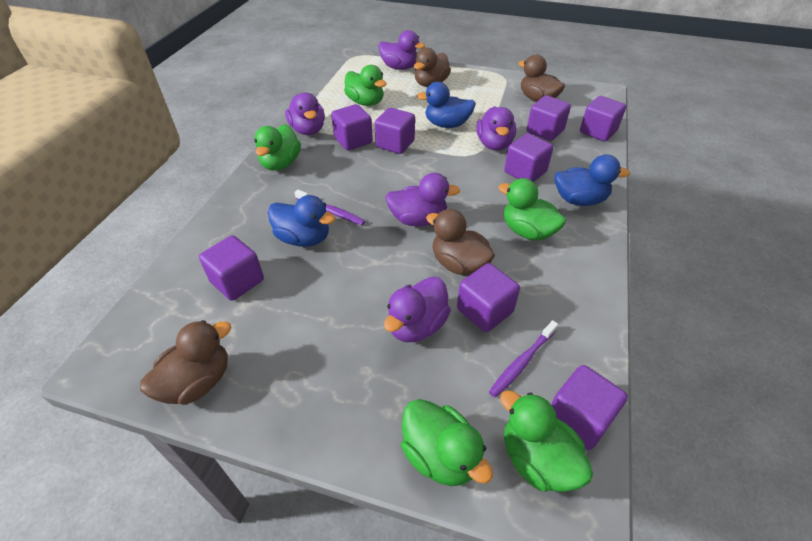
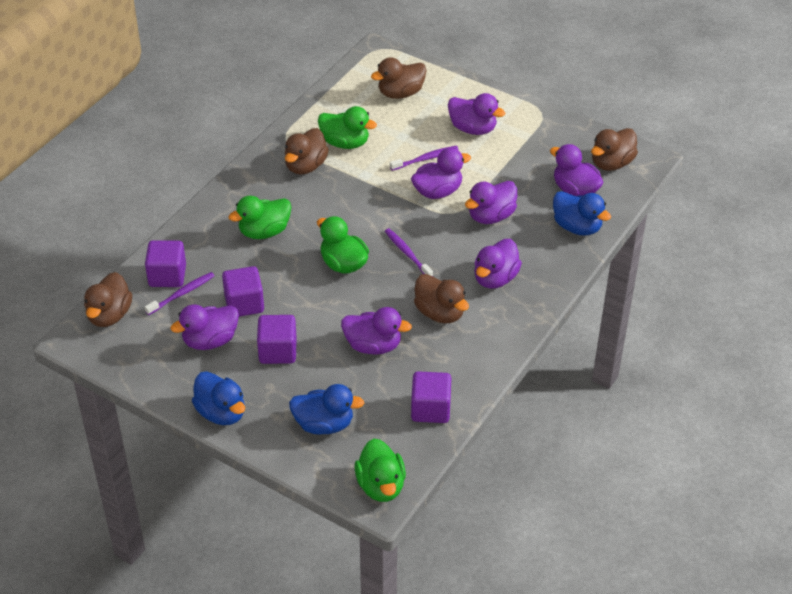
brown duck: 4 -> 5
green duck: 5 -> 4
purple cube: 8 -> 4
purple duck: 5 -> 7
purple toothbrush: 2 -> 3

